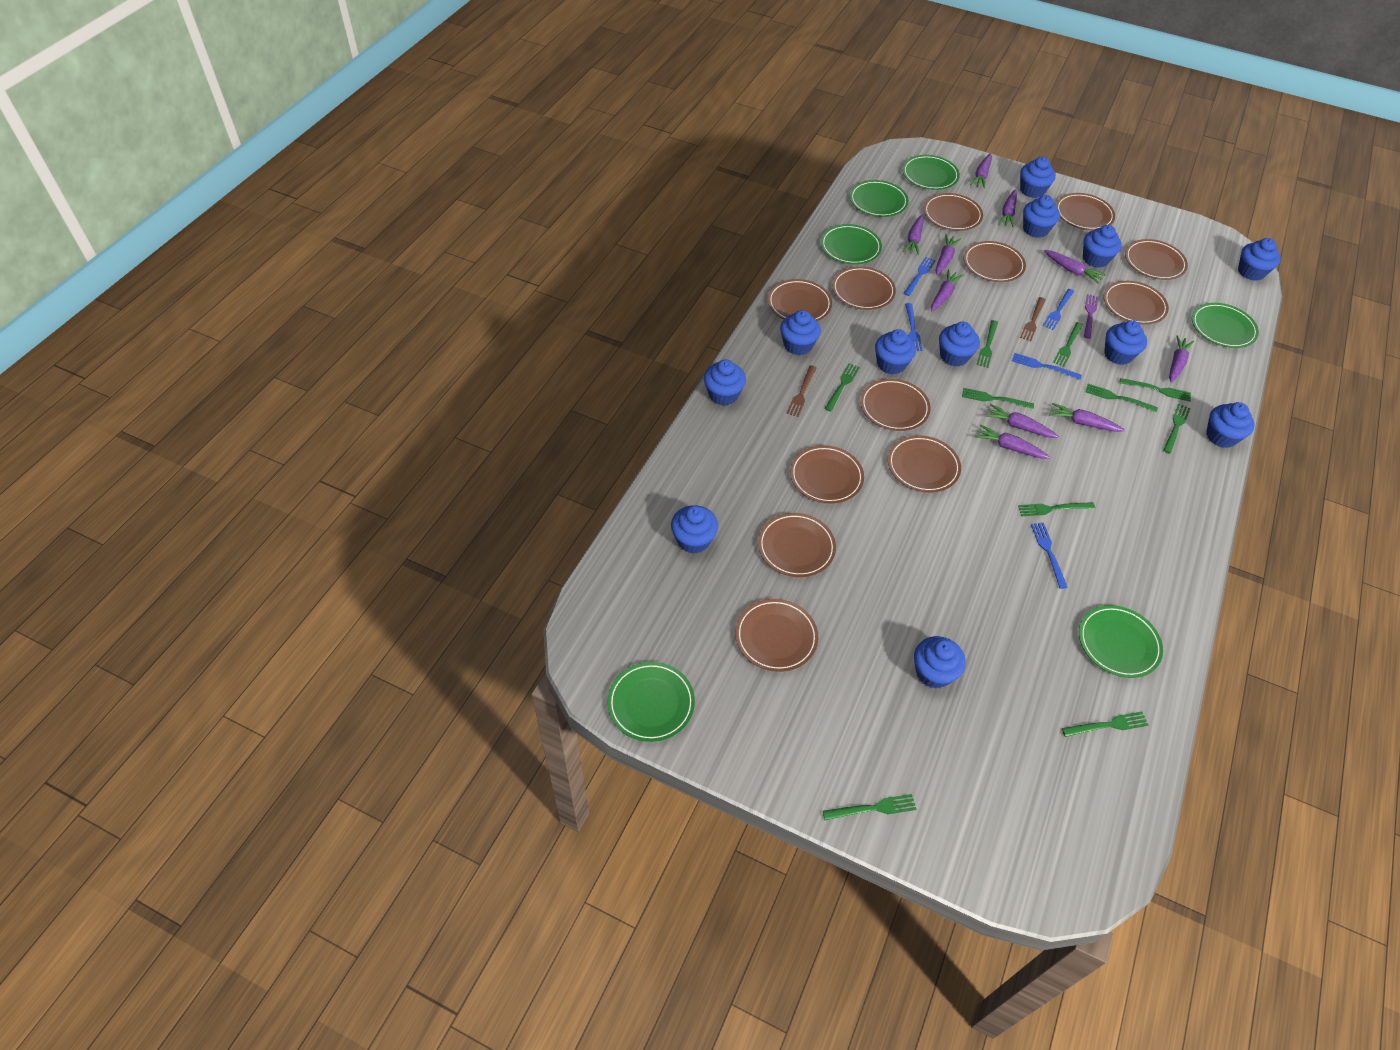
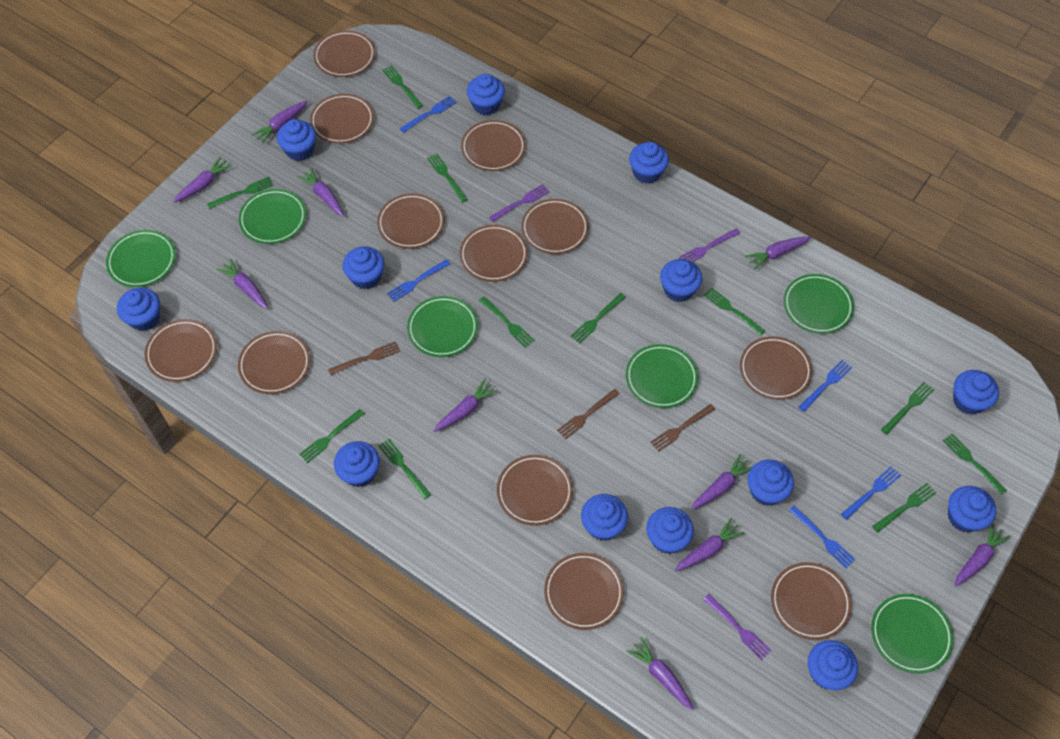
blue cupcake: 12 -> 13
brown fork: 2 -> 3
green fork: 10 -> 11
purple fork: 1 -> 3

